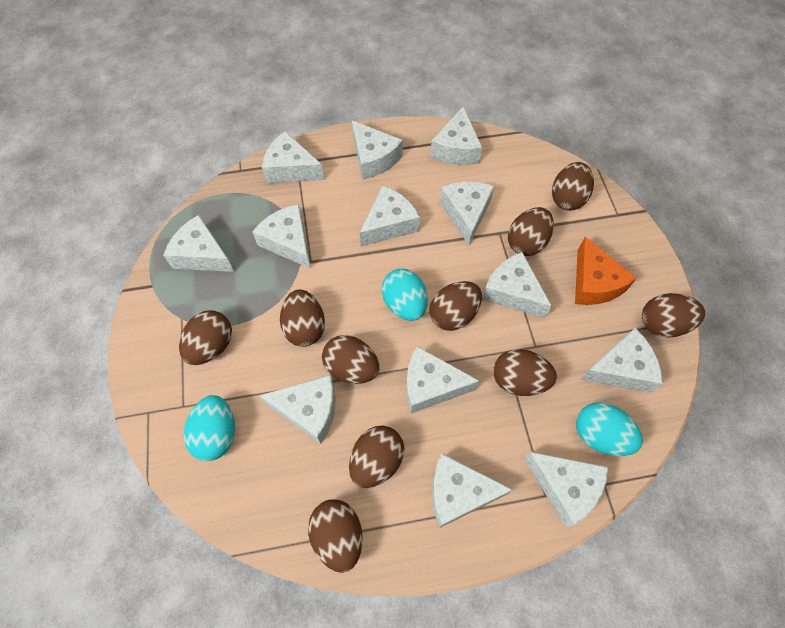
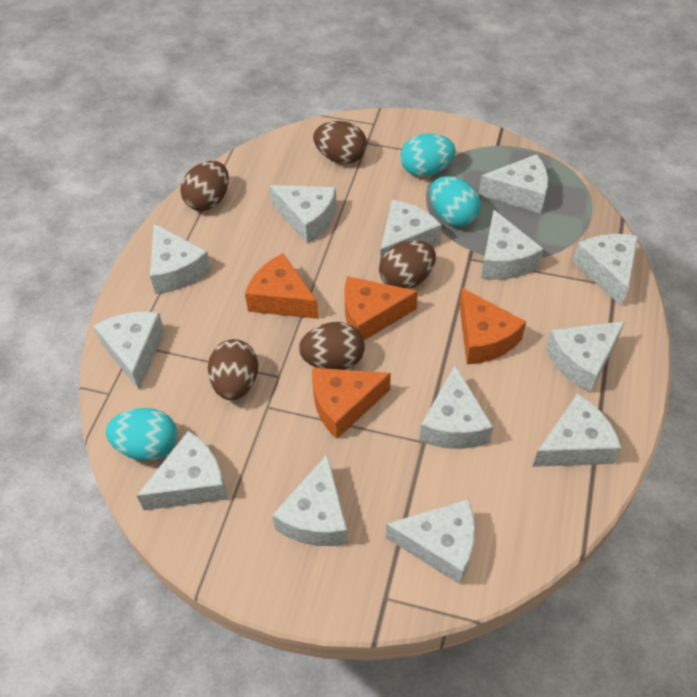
brown egg: 10 -> 5
orange cheese: 1 -> 4

